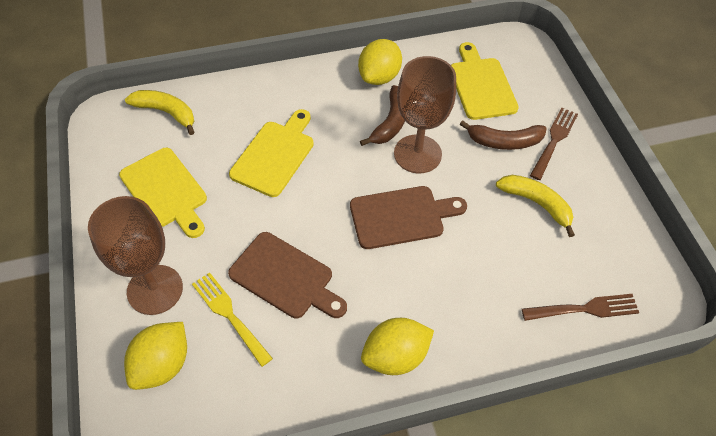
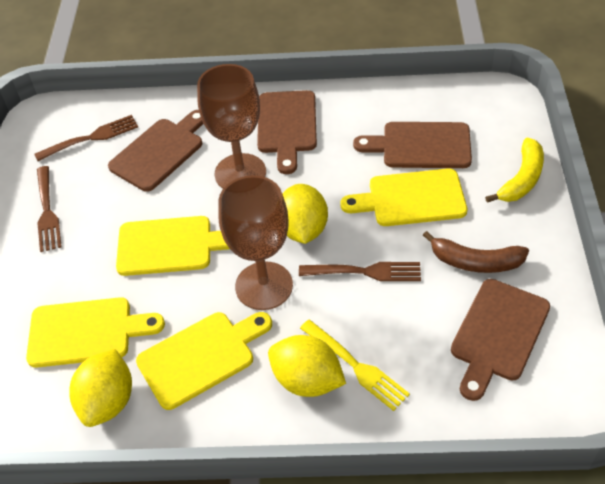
brown banana: 2 -> 1
brown cutting board: 2 -> 4
brown fork: 2 -> 3
yellow banana: 2 -> 1
yellow cutting board: 3 -> 4

